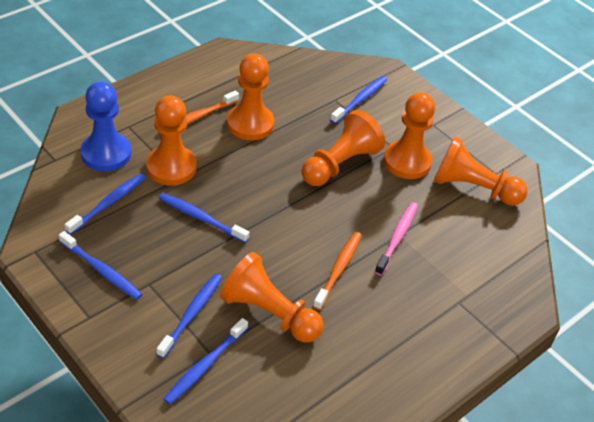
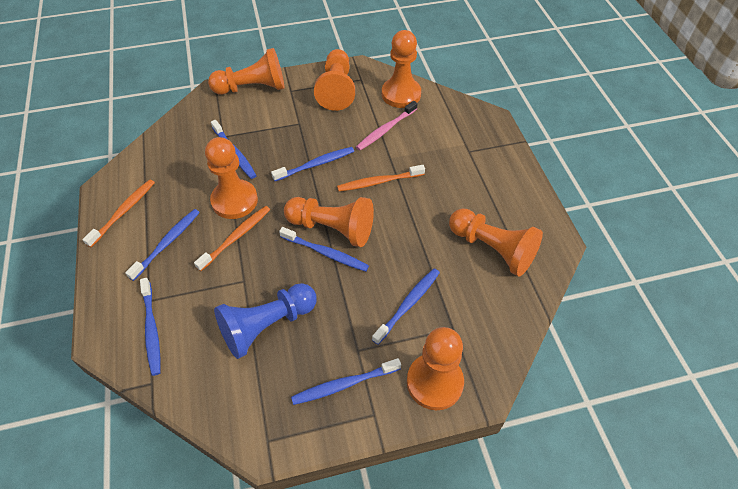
blue toothbrush: 6 -> 7
orange pawn: 6 -> 7
orange toothbrush: 2 -> 3

